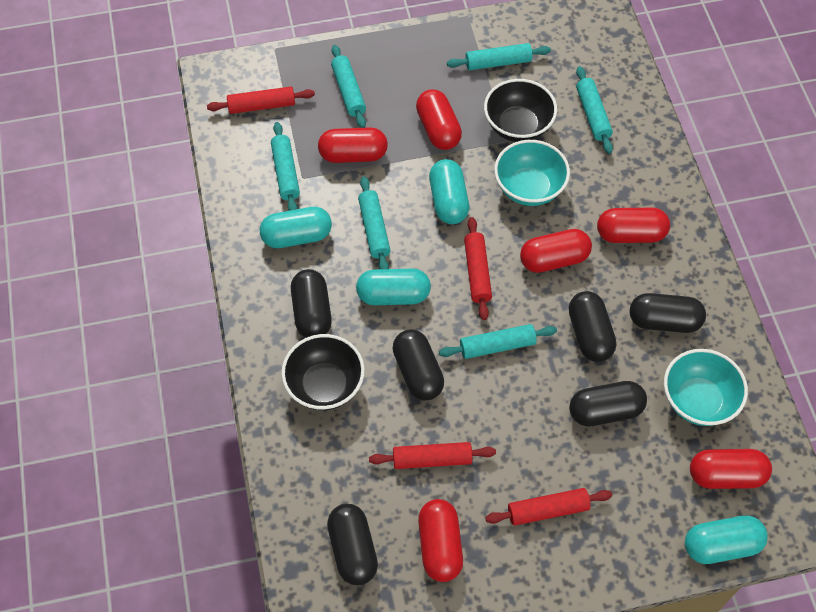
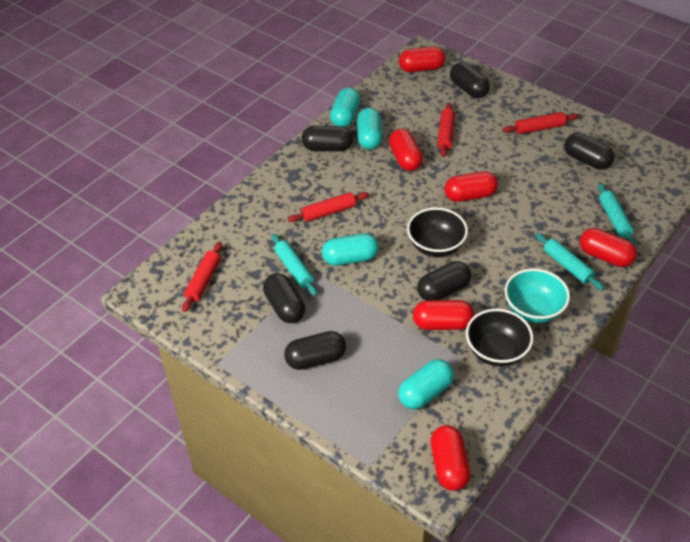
turquoise bowl: 2 -> 1
turquoise rolling pin: 6 -> 3

